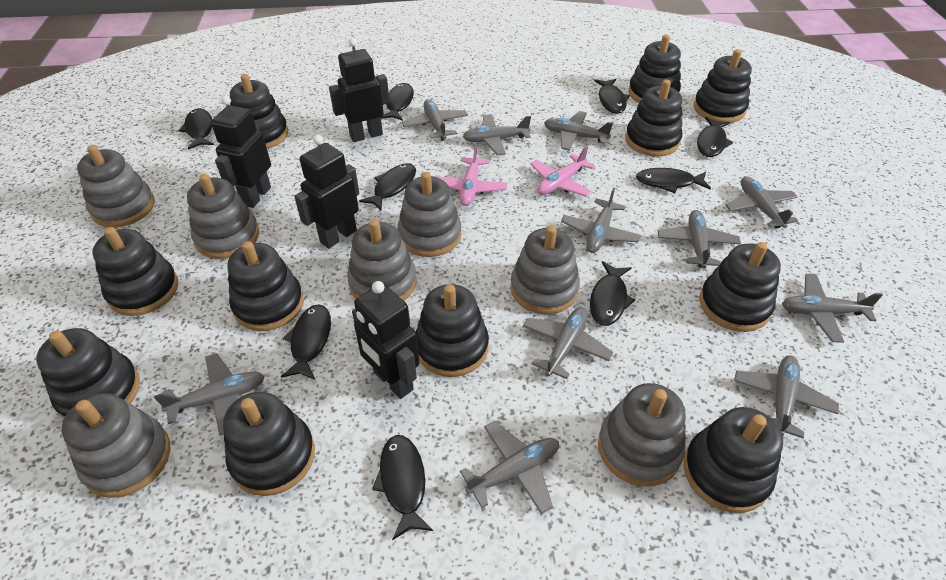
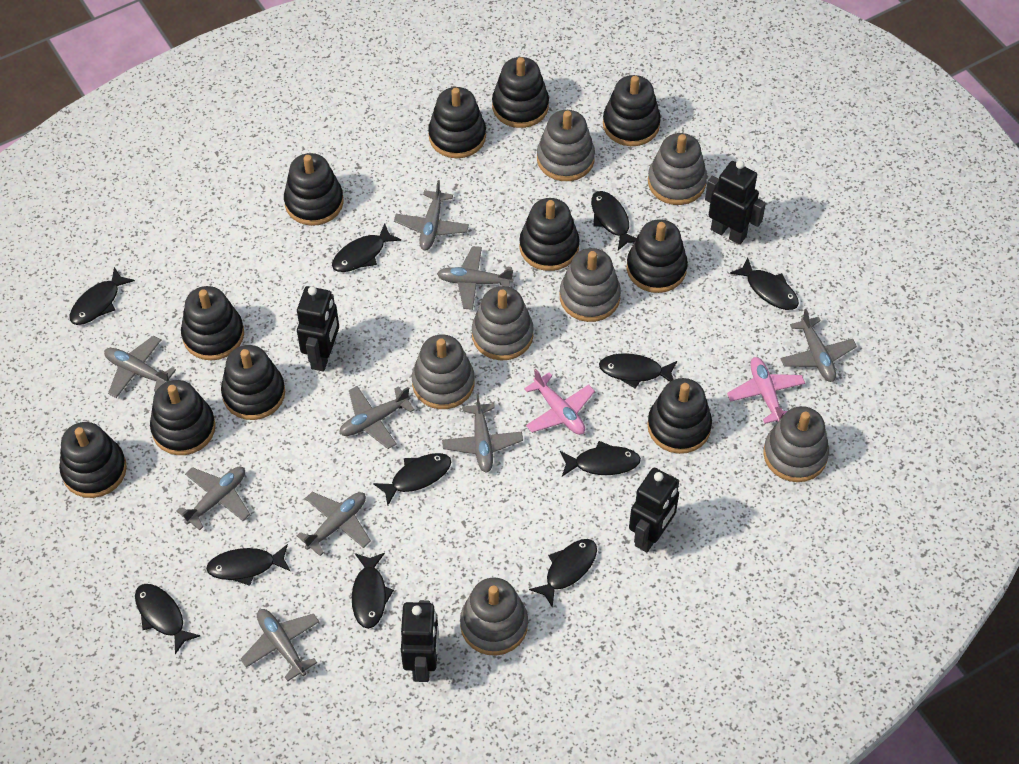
black fish: 9 -> 11
grey plane: 11 -> 9

